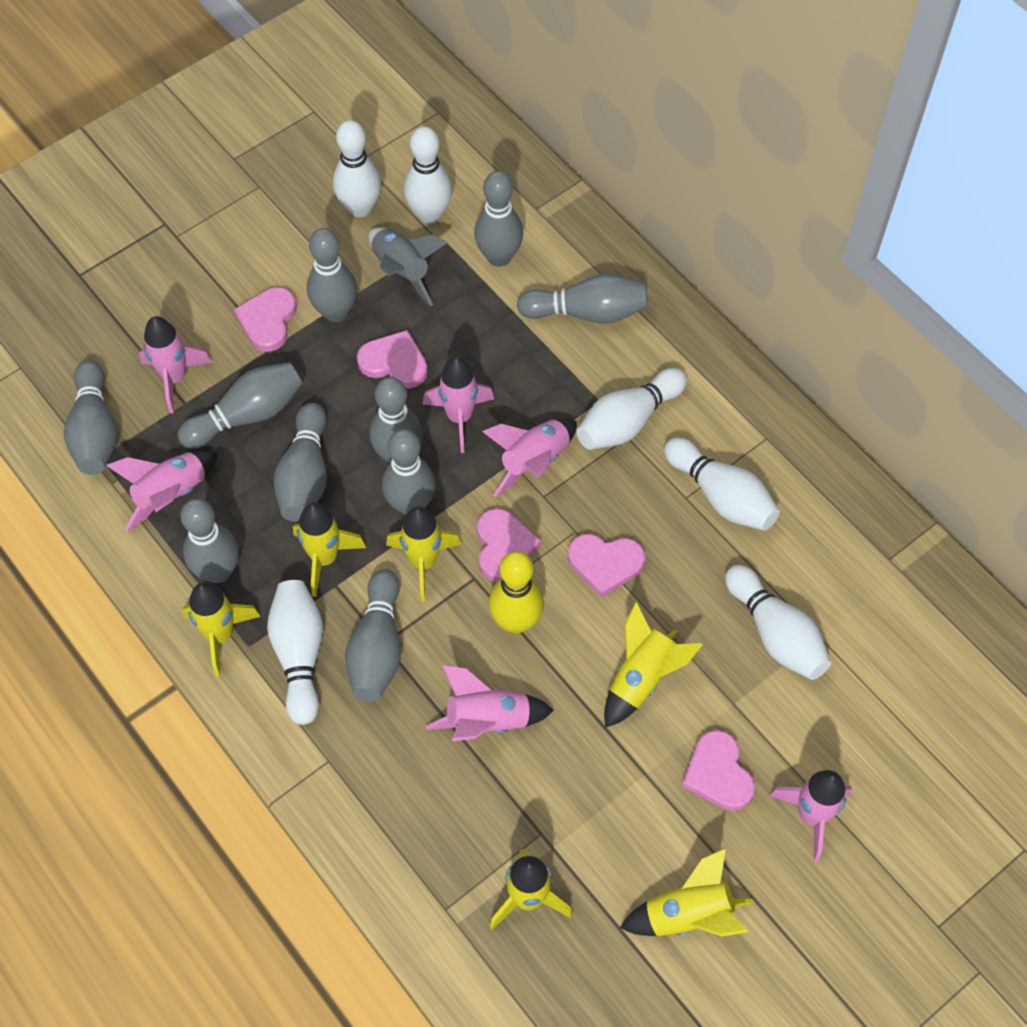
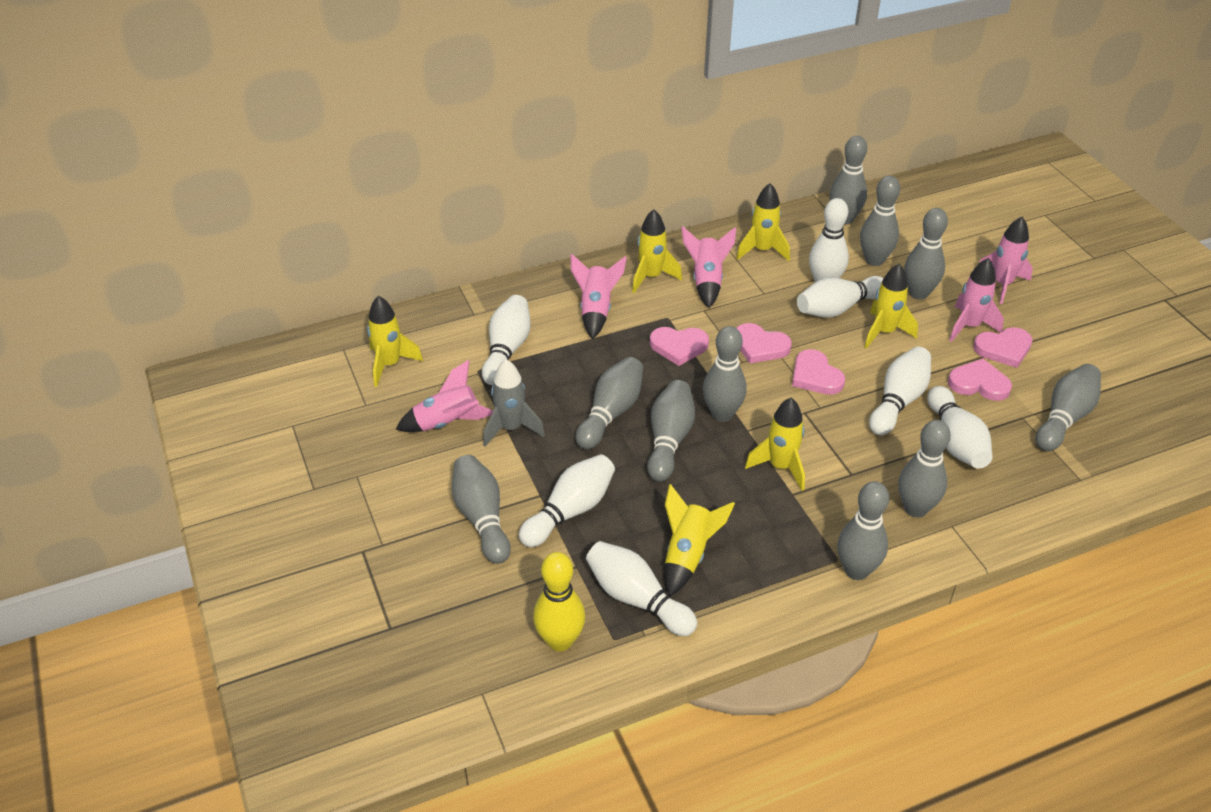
pink rocket: 6 -> 5
white bowling pin: 6 -> 7

